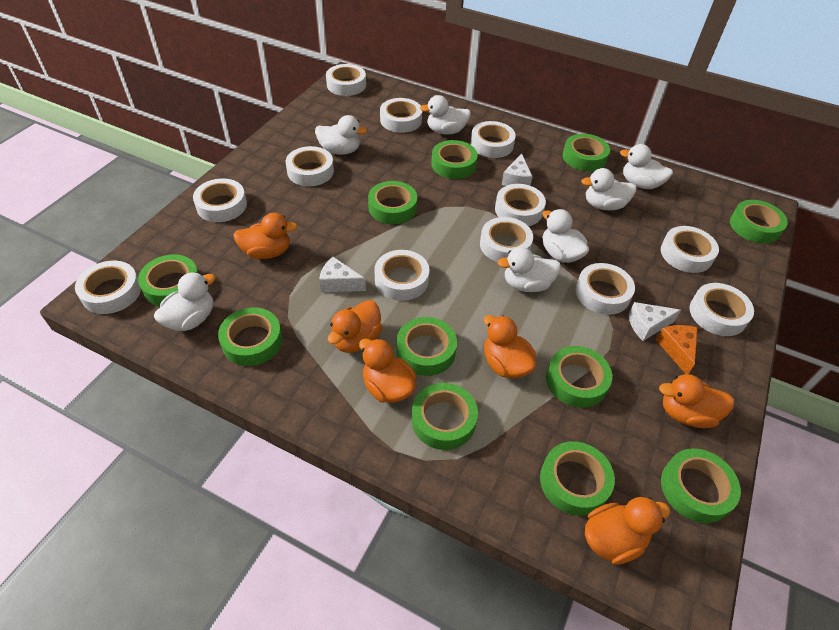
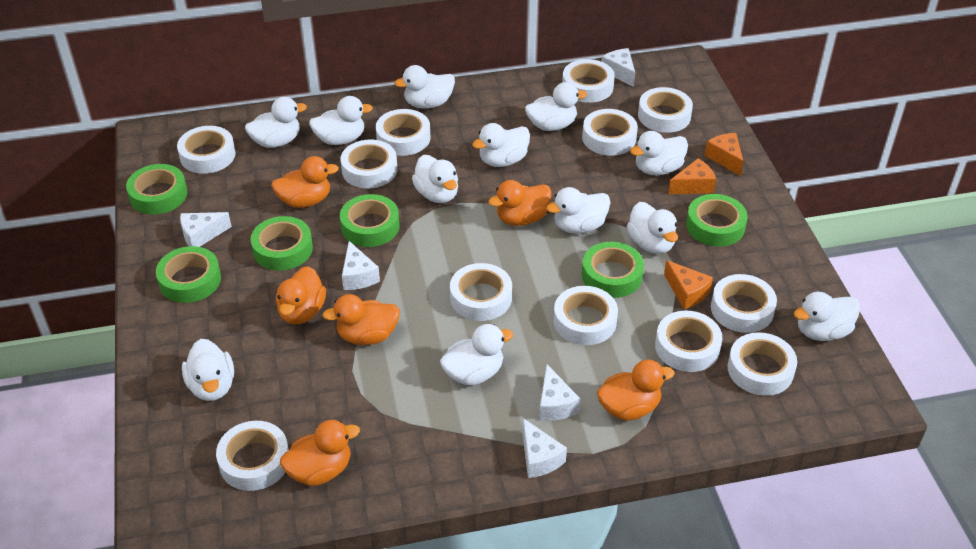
green tape: 11 -> 6
orange cheese: 1 -> 3
white cheese: 3 -> 5
white duck: 7 -> 12

